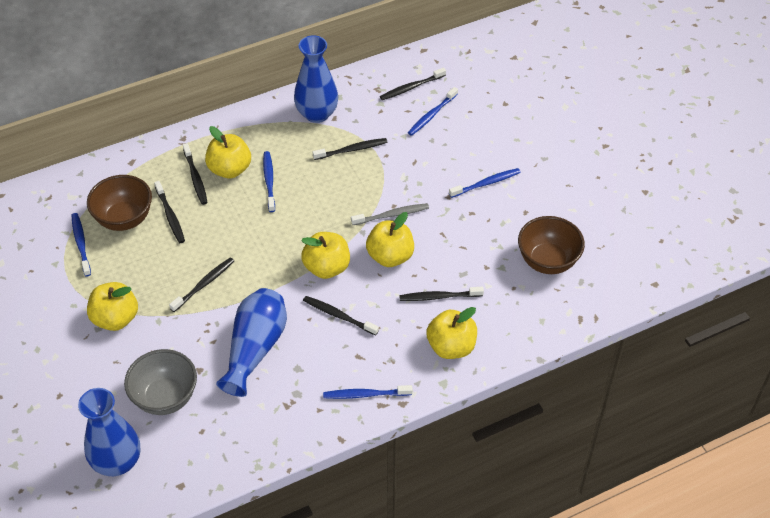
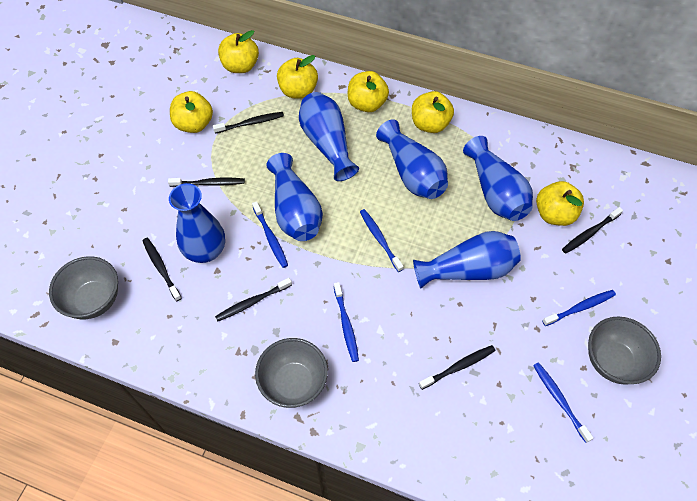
black toothbrush: 7 -> 6
blue vase: 3 -> 6
brown bowl: 2 -> 0
grey bowl: 1 -> 3
grey toothbrush: 1 -> 0
yellow apple: 5 -> 6

